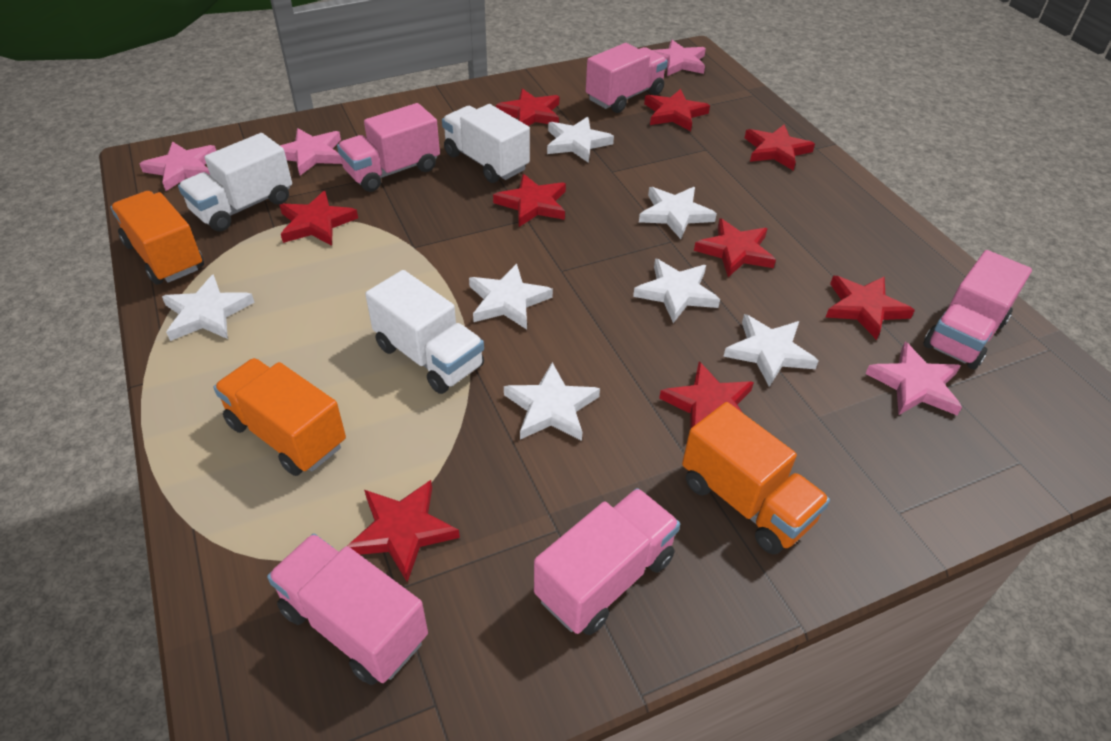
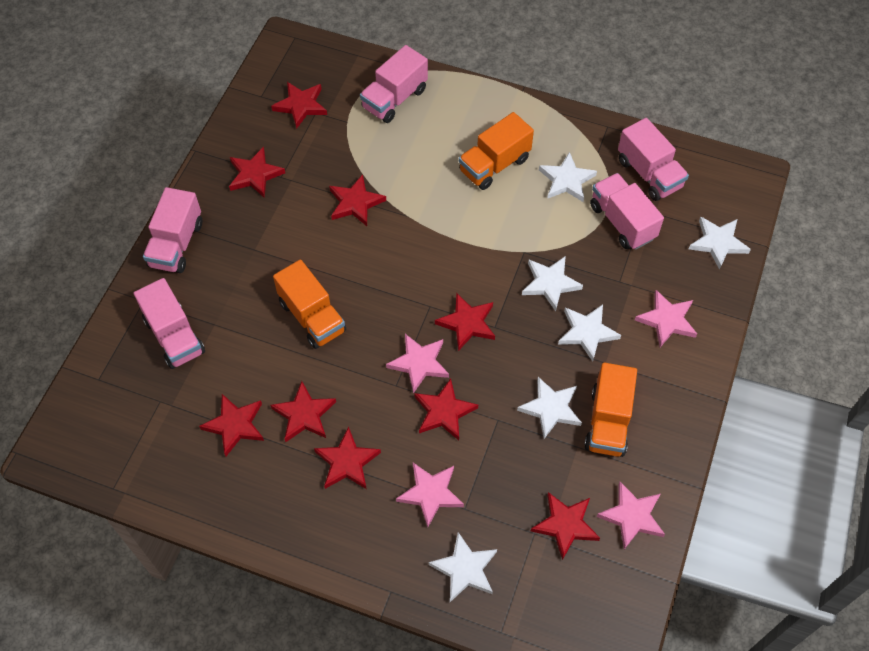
white star: 7 -> 6
white truck: 3 -> 0

